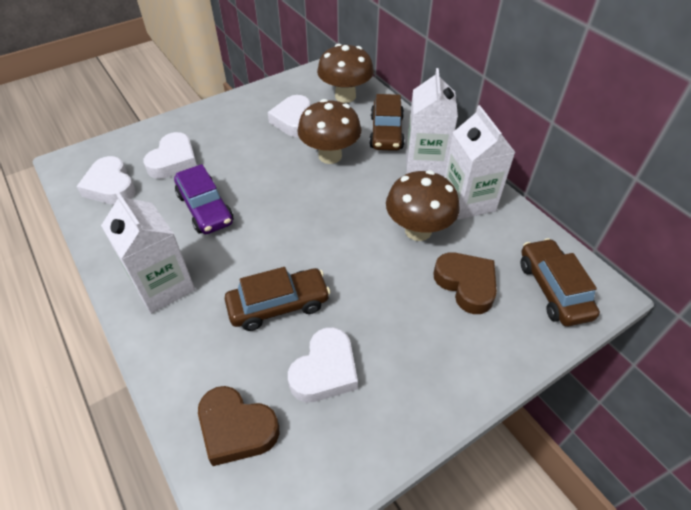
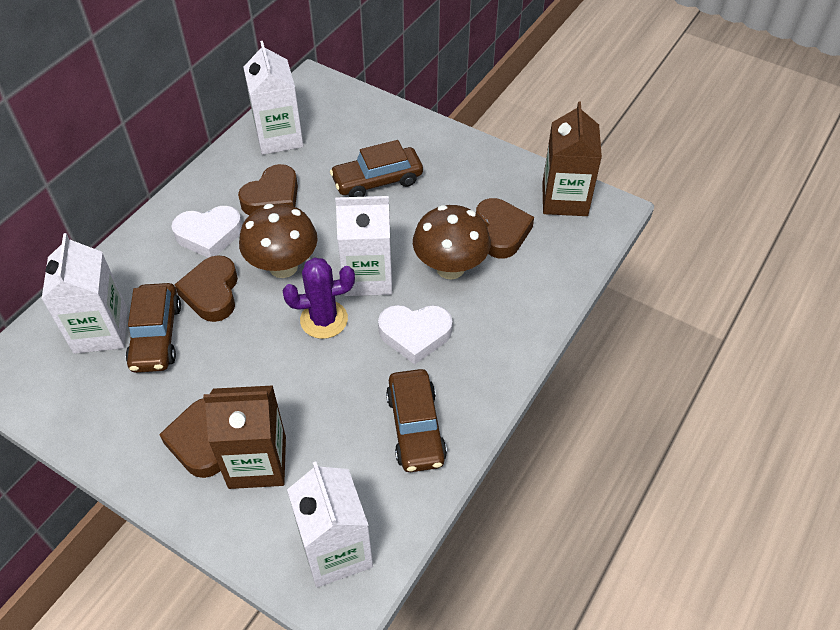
brown carton: 0 -> 2
brown heart: 2 -> 4
brown mushroom: 3 -> 2
purple cactus: 0 -> 1
purple car: 1 -> 0
white carton: 3 -> 4
white heart: 4 -> 2

